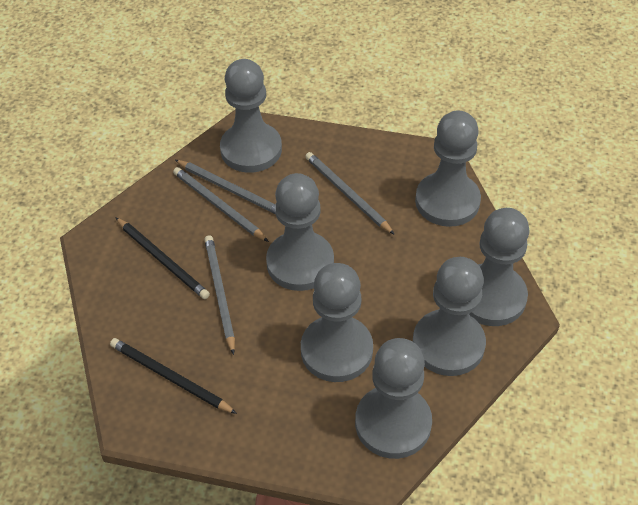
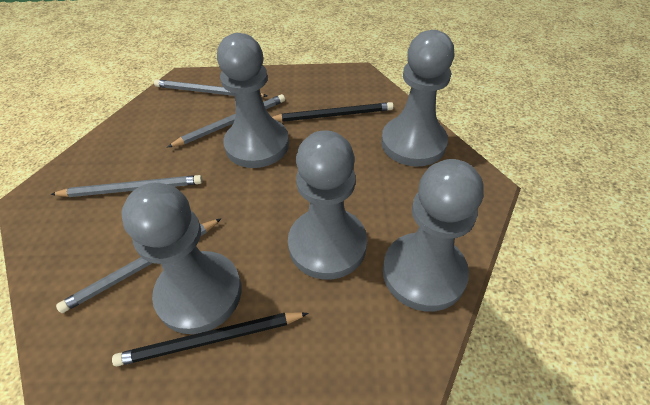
grey pawn: 7 -> 5

